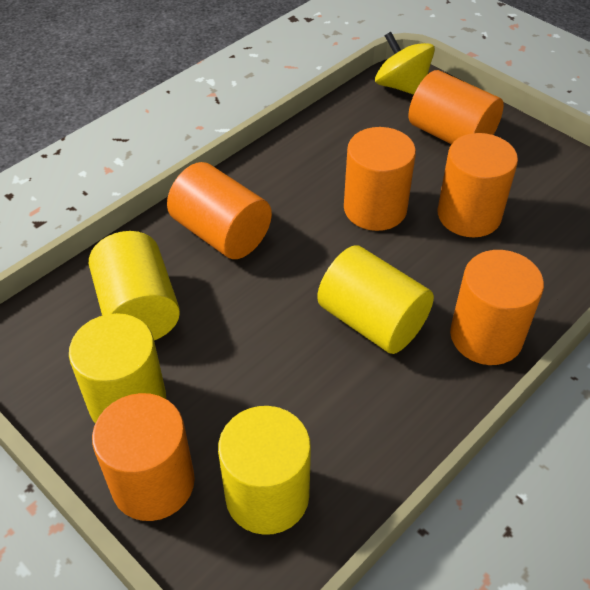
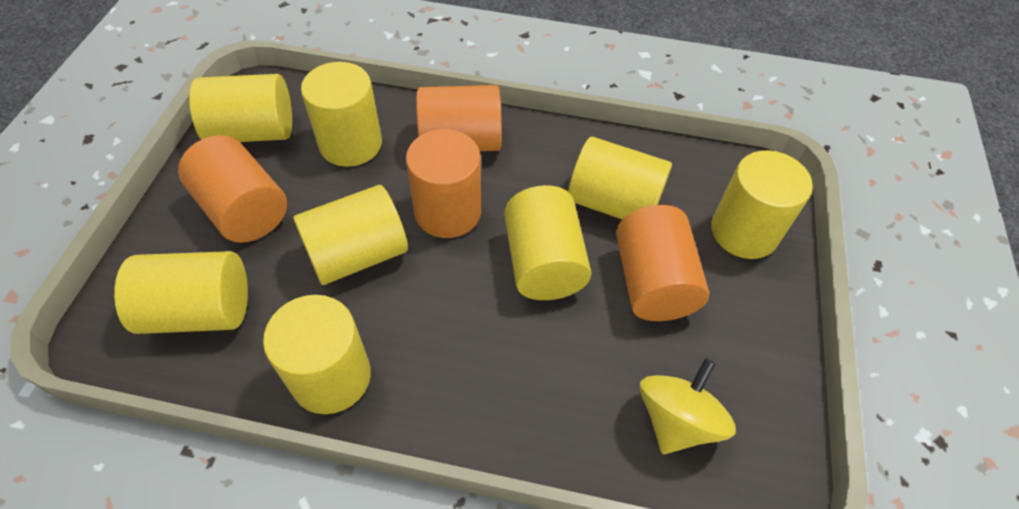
orange cylinder: 6 -> 4
yellow cylinder: 4 -> 8

